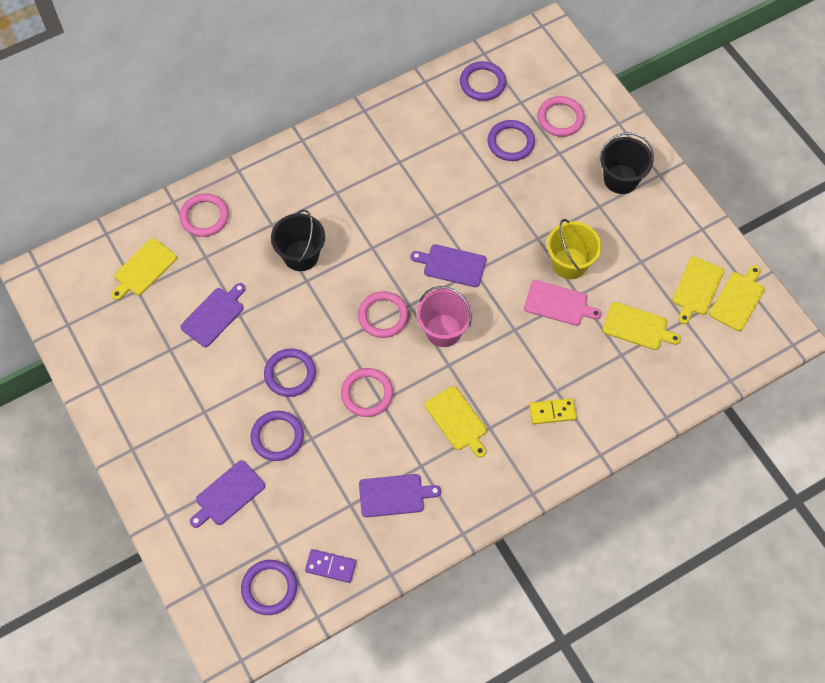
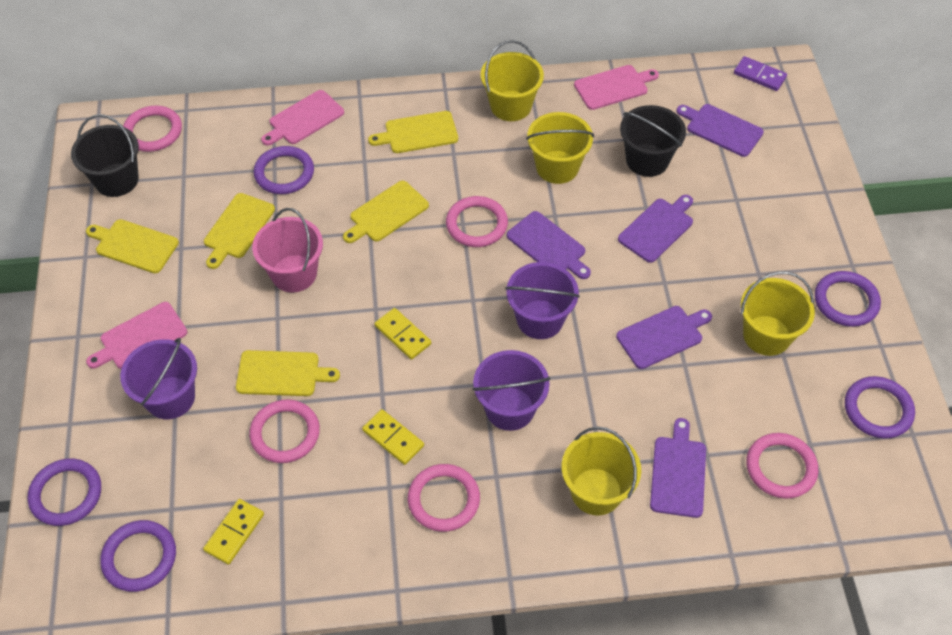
pink cutting board: 1 -> 3
pink ring: 4 -> 5
purple bucket: 0 -> 3
purple cutting board: 4 -> 5
yellow bucket: 1 -> 4
yellow domino: 1 -> 3

